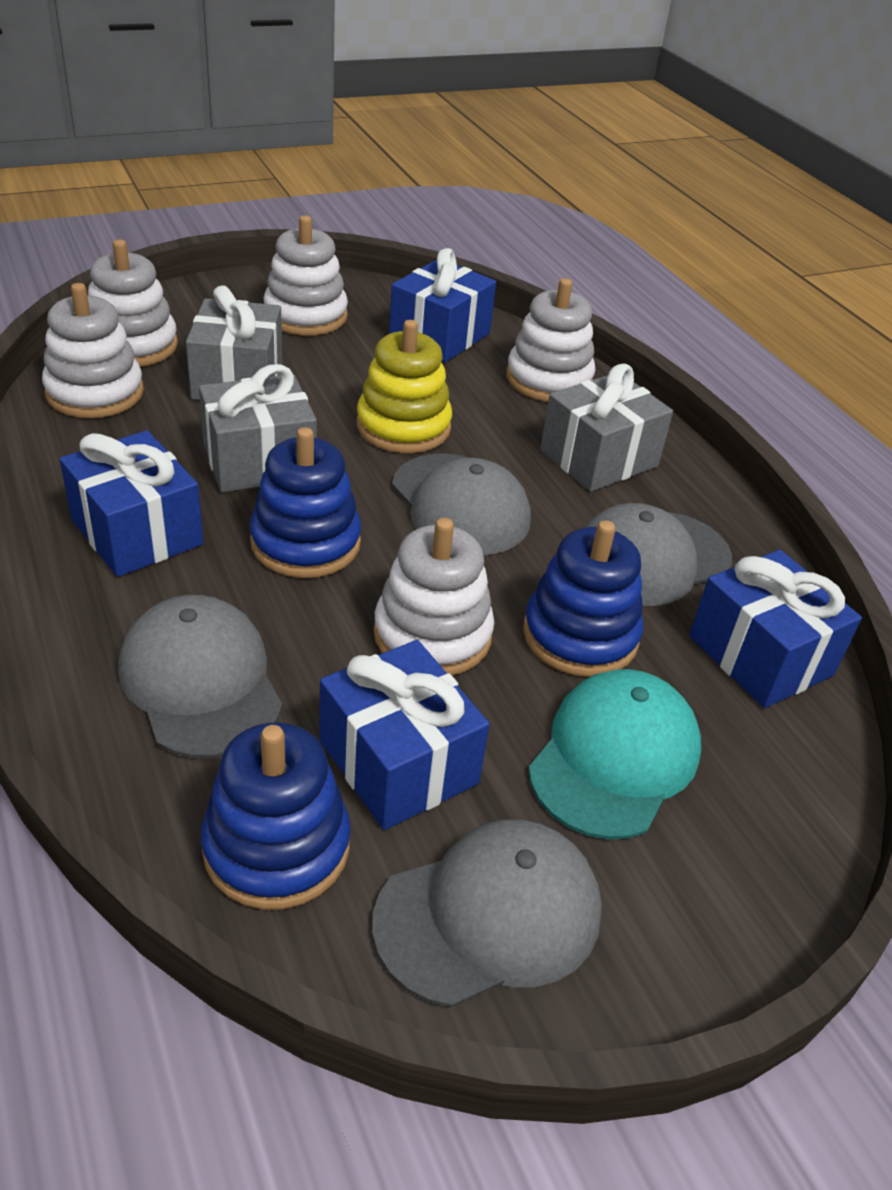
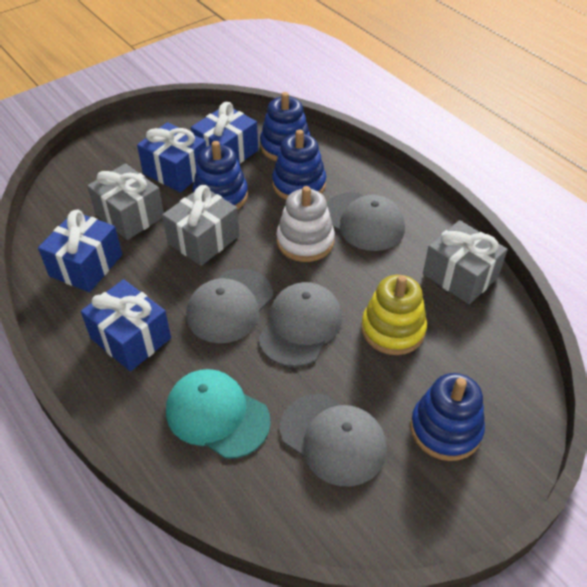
blue stacking toy: 3 -> 4
white stacking toy: 5 -> 1

